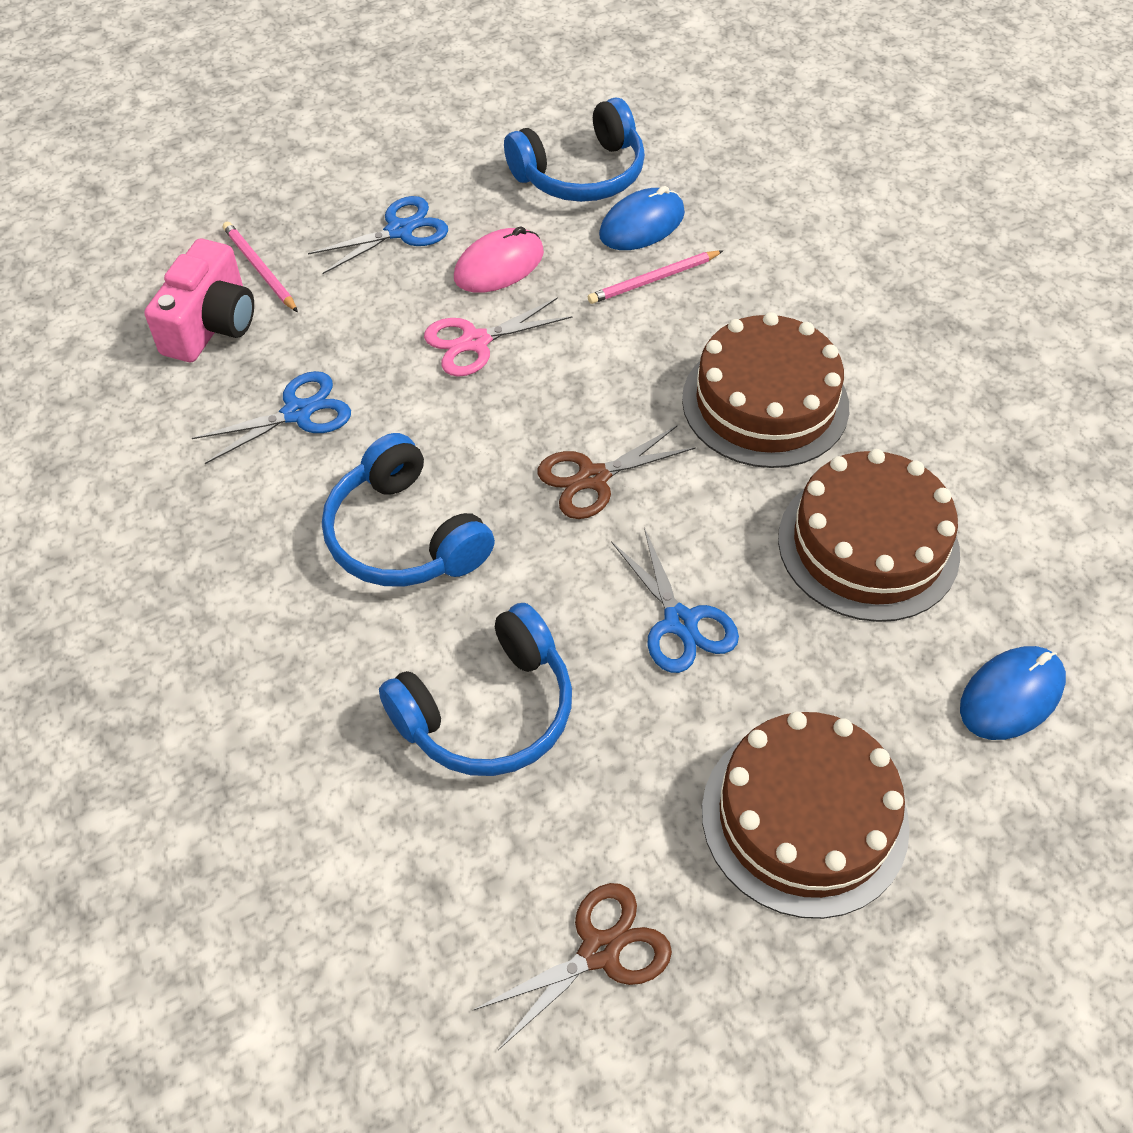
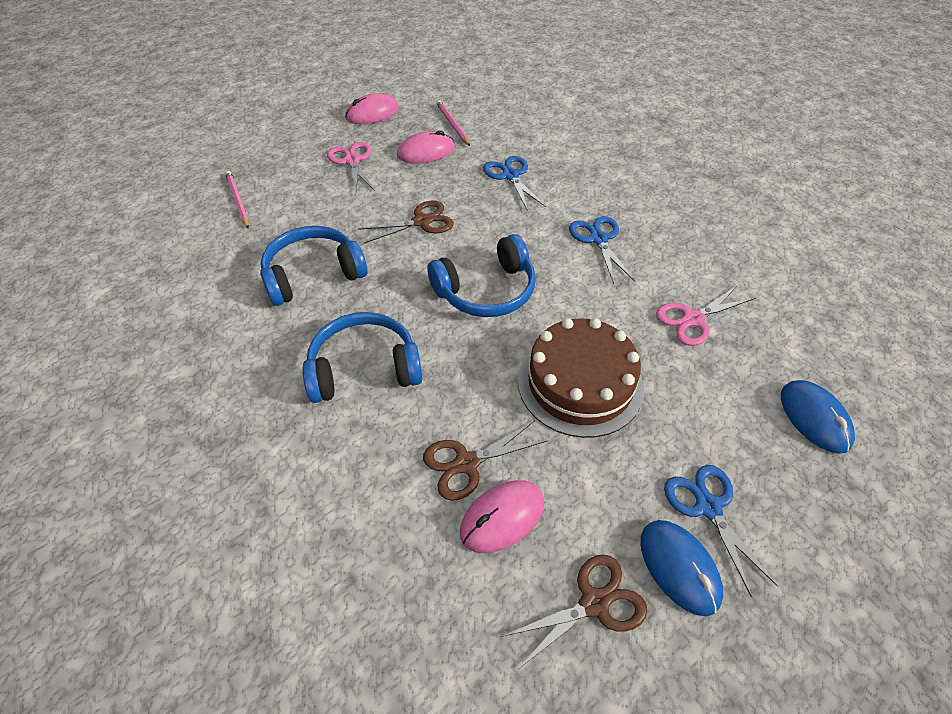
brown cake: 3 -> 1
brown scissors: 2 -> 3
pink camera: 1 -> 0
pink mouse: 1 -> 3
pink scissors: 1 -> 2

